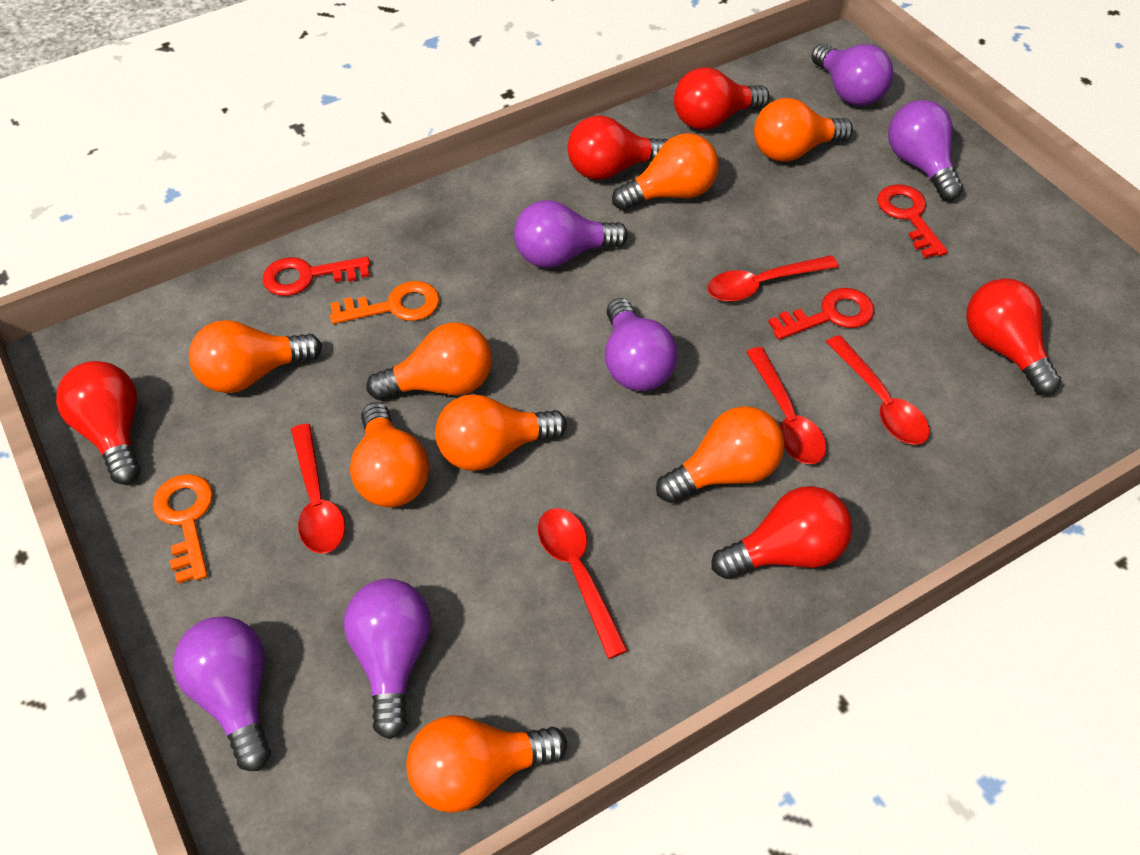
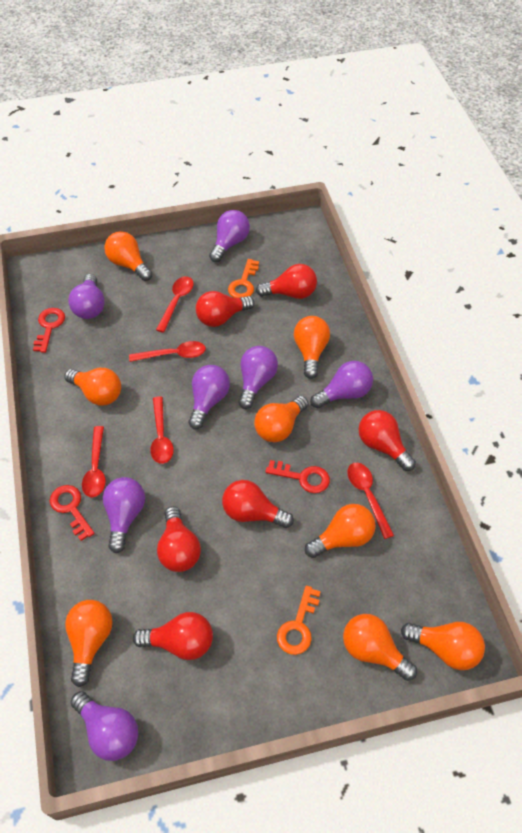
purple light bulb: 6 -> 7
red light bulb: 5 -> 6

